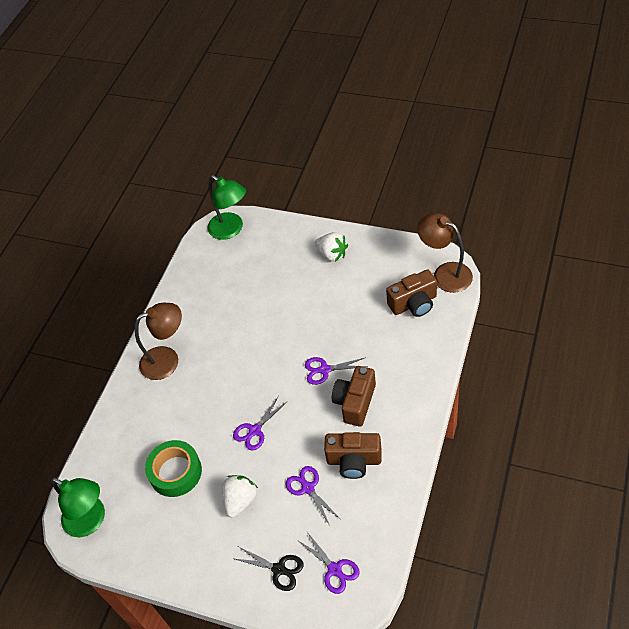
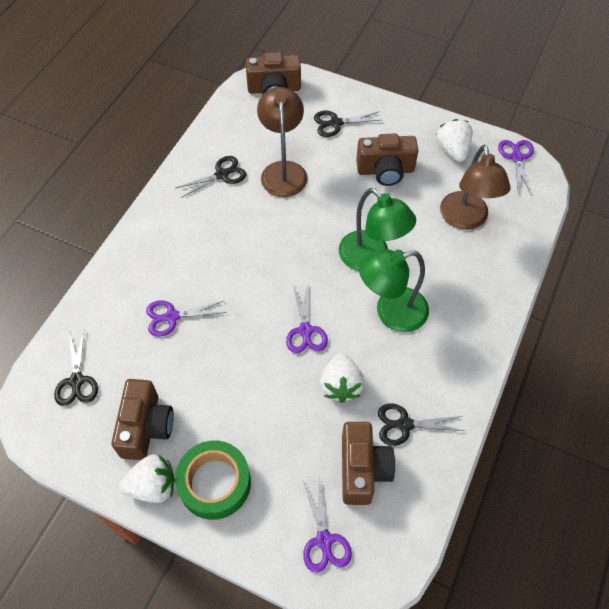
black scissors: 1 -> 4
brown camera: 3 -> 4
white strawberry: 2 -> 3

